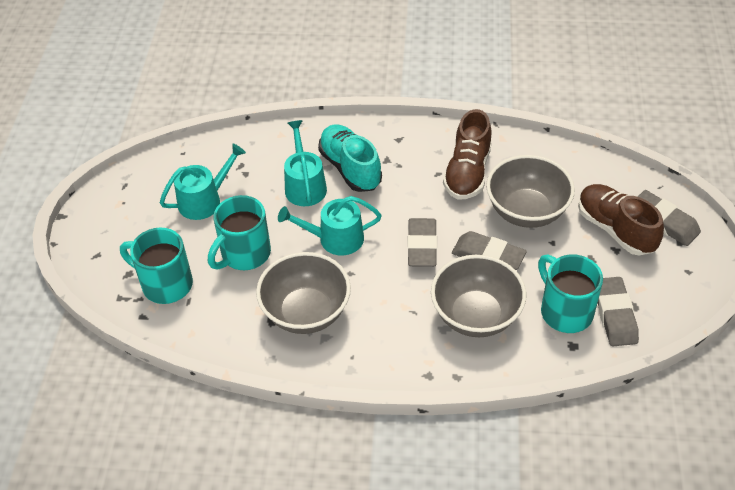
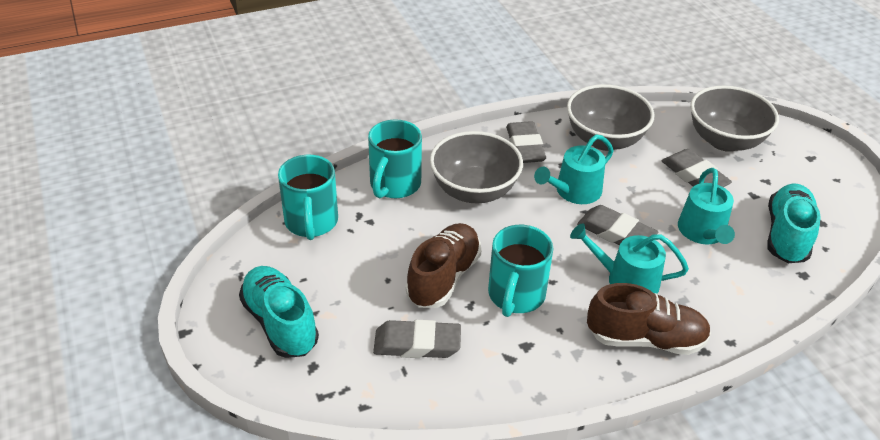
turquoise shoe: 1 -> 2

